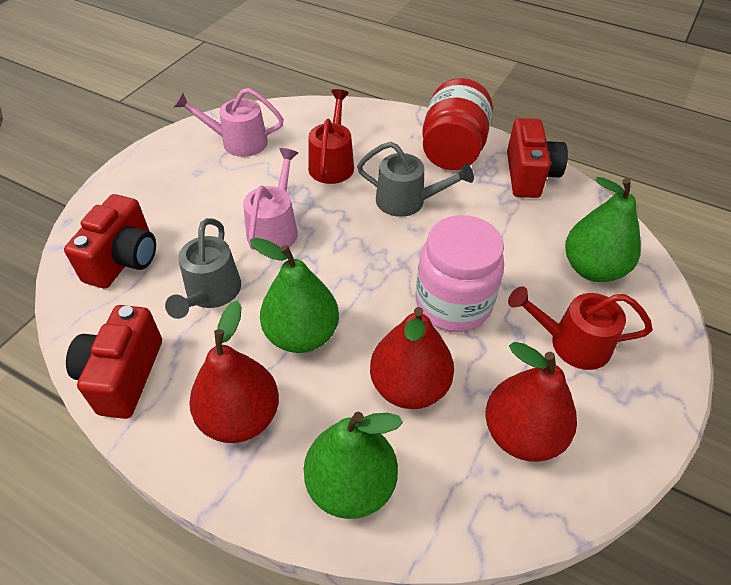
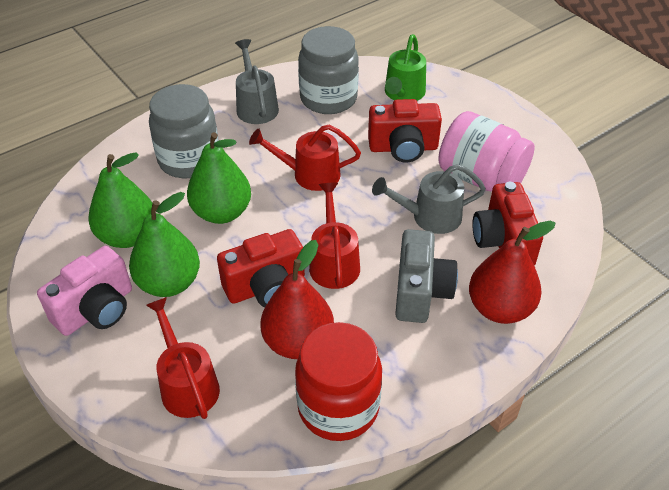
green watering can: 0 -> 1
grey camera: 0 -> 1
grey jar: 0 -> 2
pink camera: 0 -> 1
pink watering can: 2 -> 0
red pear: 3 -> 2
red watering can: 2 -> 3

